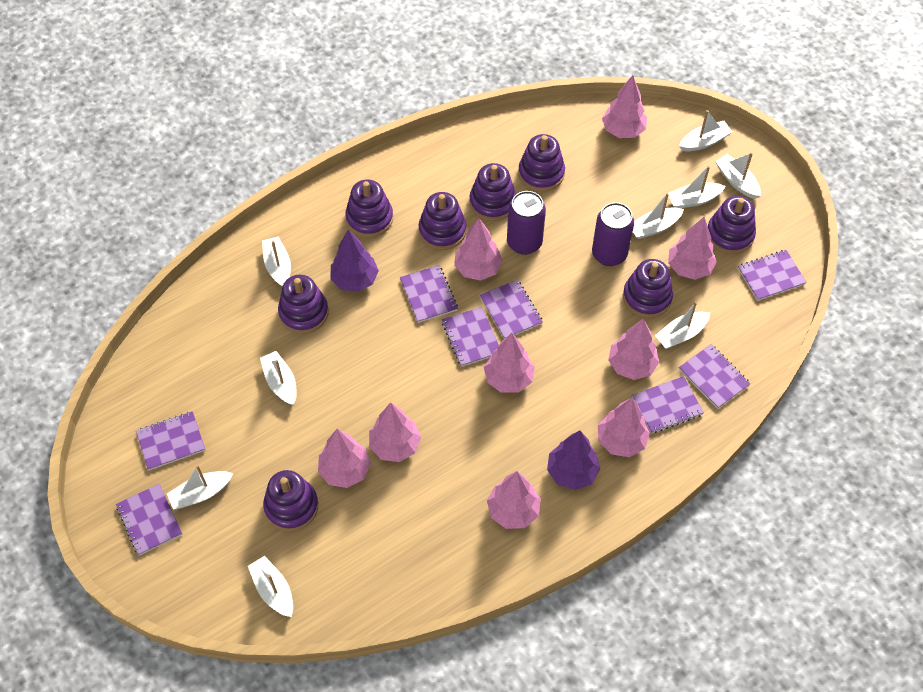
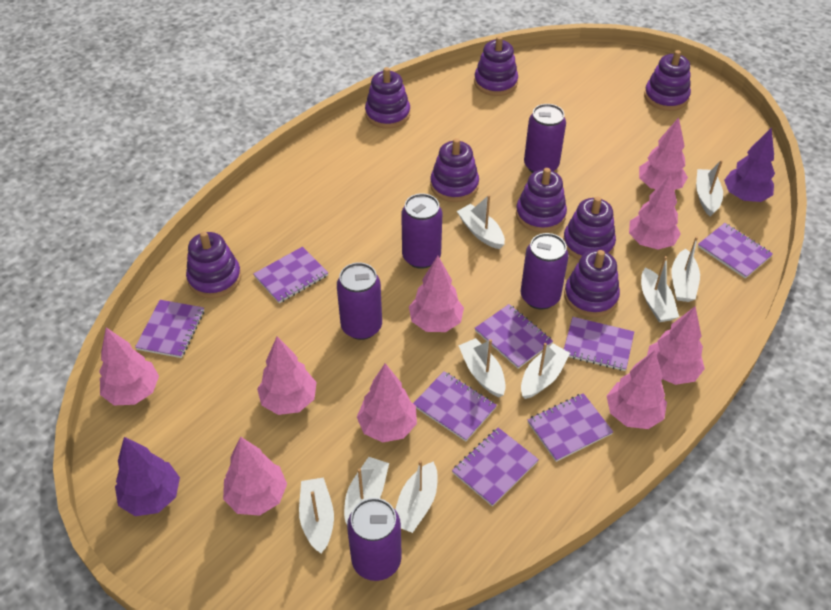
purple can: 2 -> 5

